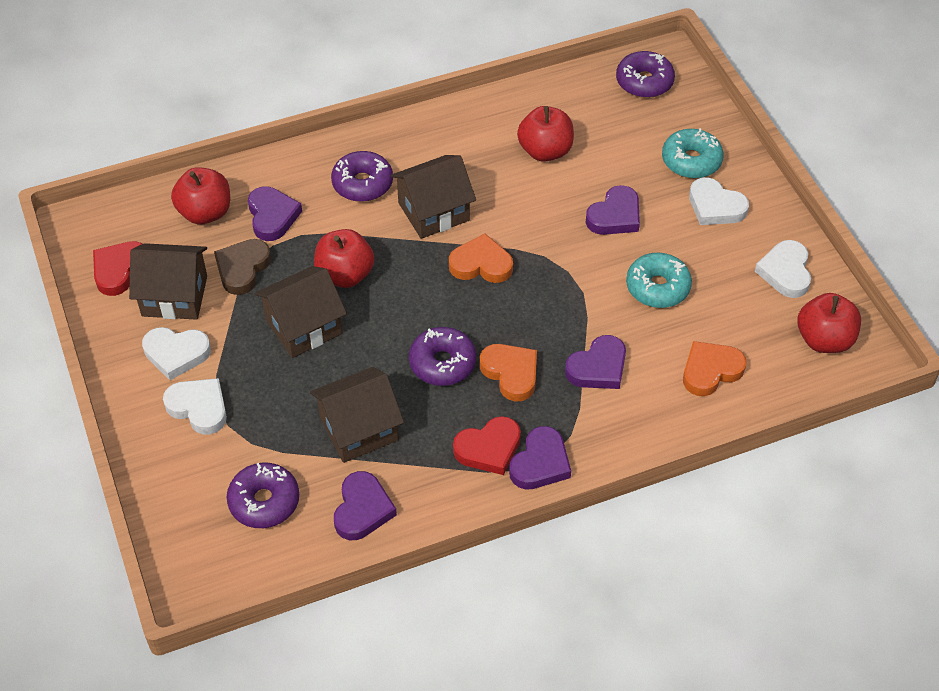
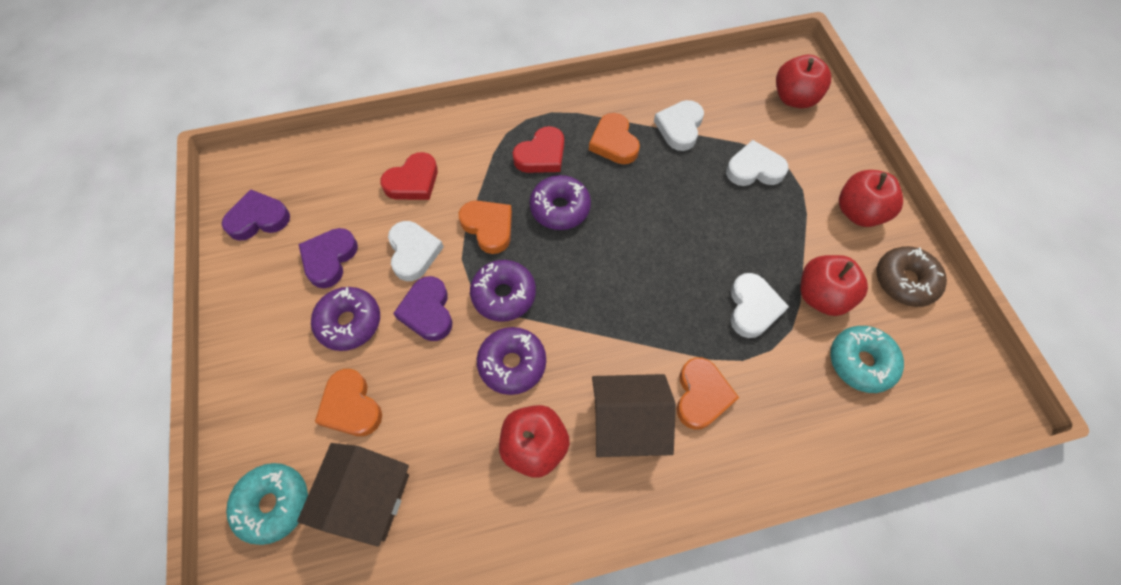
brown donut: 0 -> 1
brown heart: 1 -> 0
brown house: 4 -> 2
orange heart: 3 -> 4
purple heart: 5 -> 3

